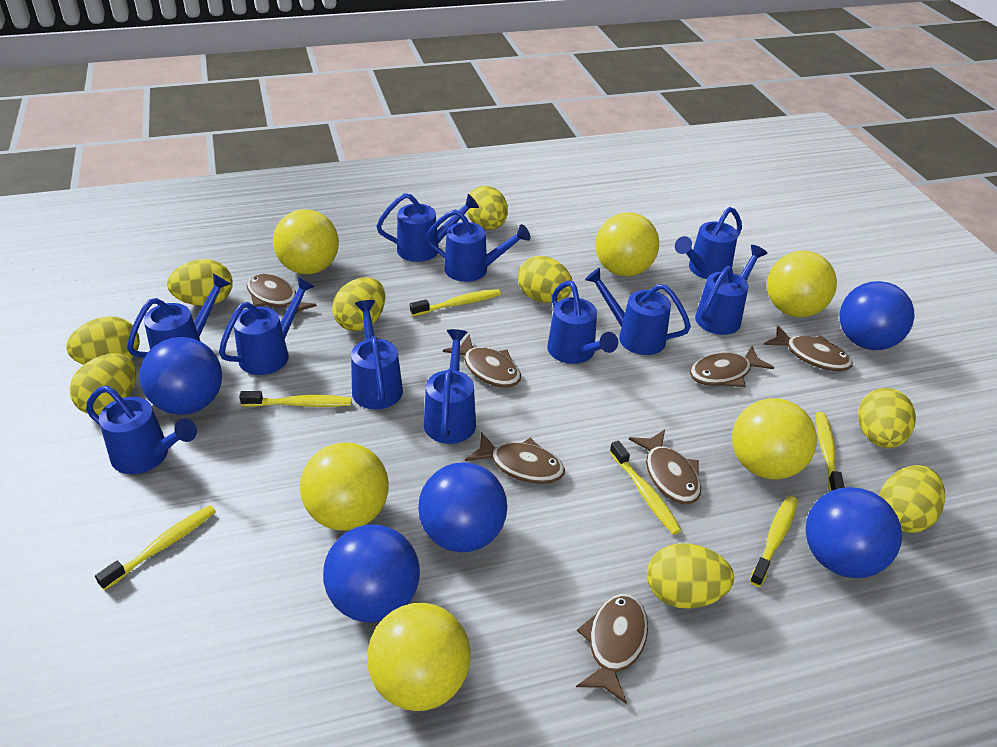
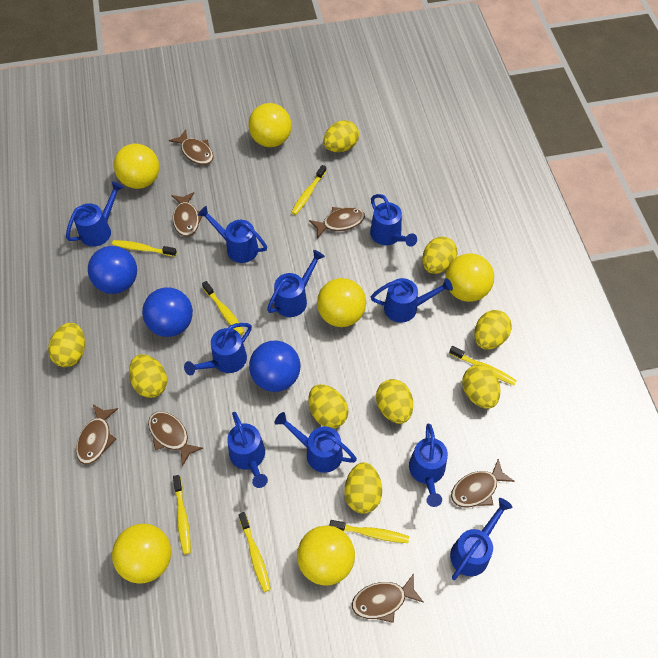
blue ball: 5 -> 3
blue watering can: 11 -> 10
yellow toothbrush: 6 -> 7

